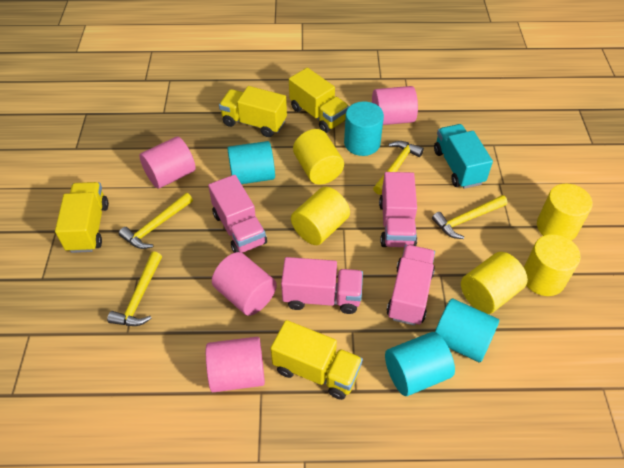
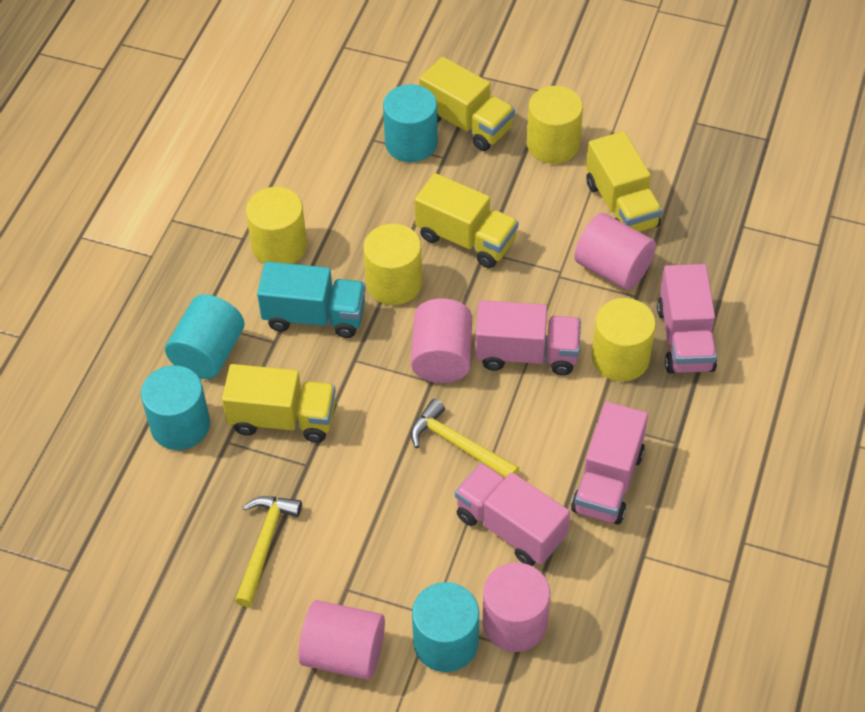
yellow cylinder: 5 -> 4
yellow hammer: 4 -> 2

